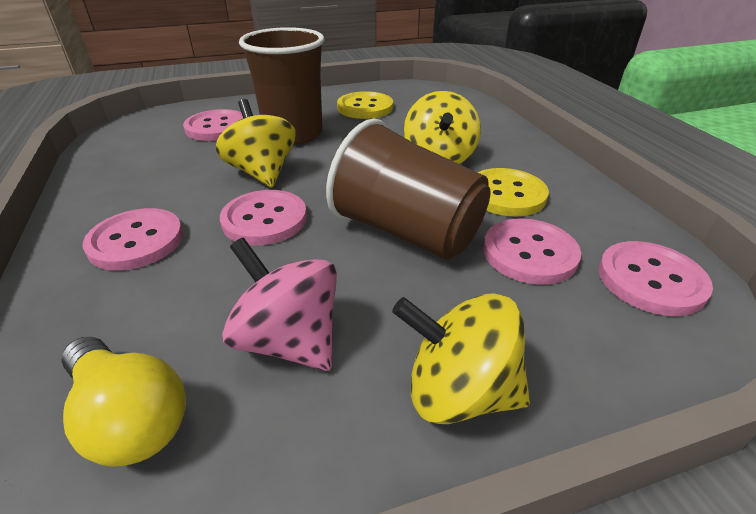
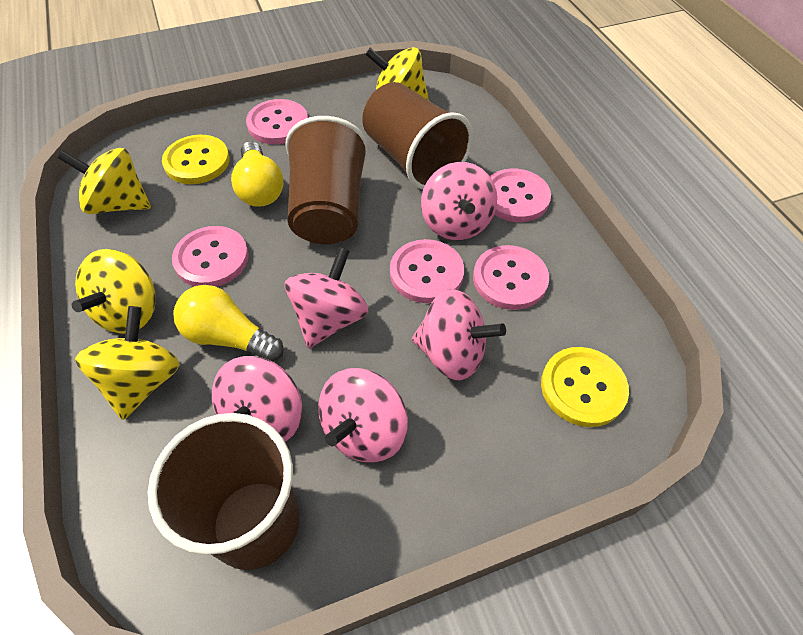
brown cup: 2 -> 3
pink spinning top: 1 -> 5
yellow light bulb: 1 -> 2
yellow spinning top: 3 -> 4

